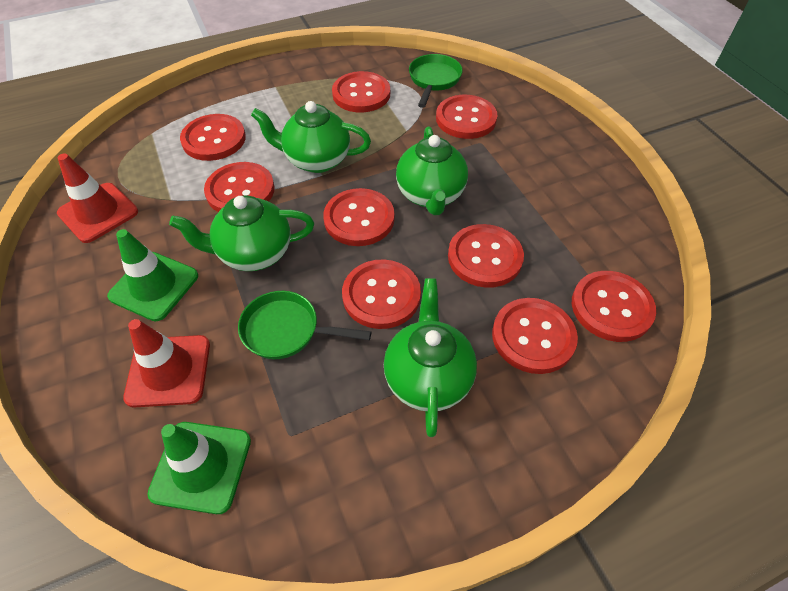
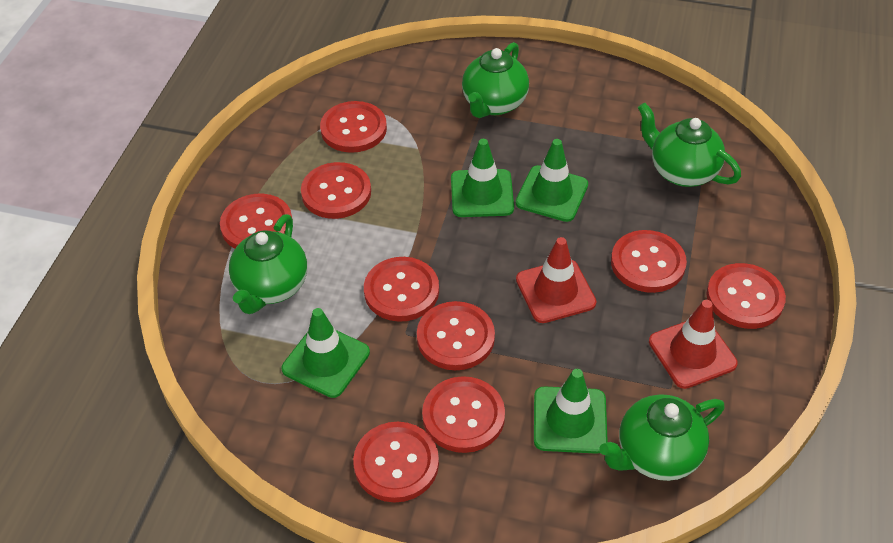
green pan: 2 -> 0
green traffic cone: 2 -> 4

